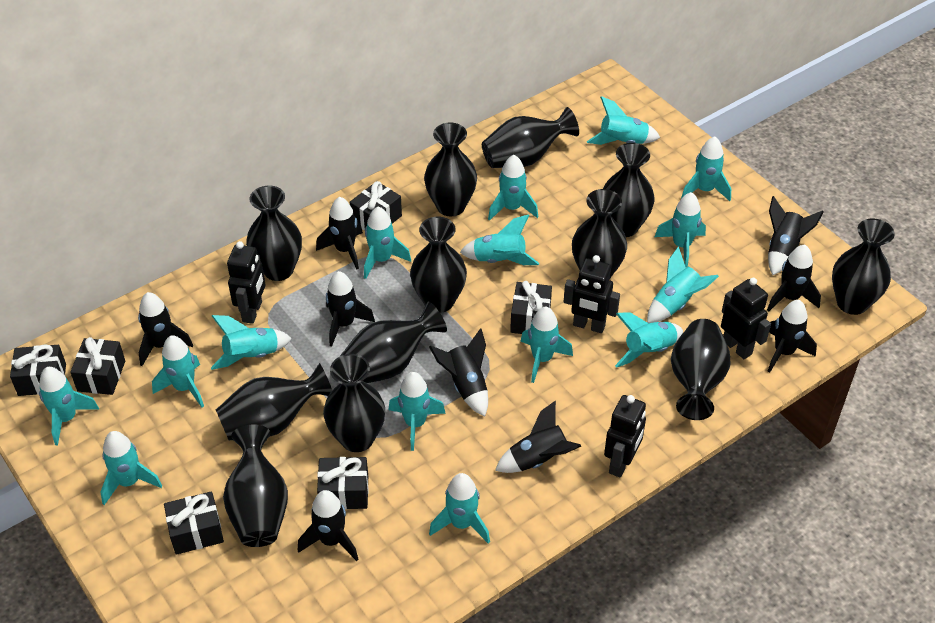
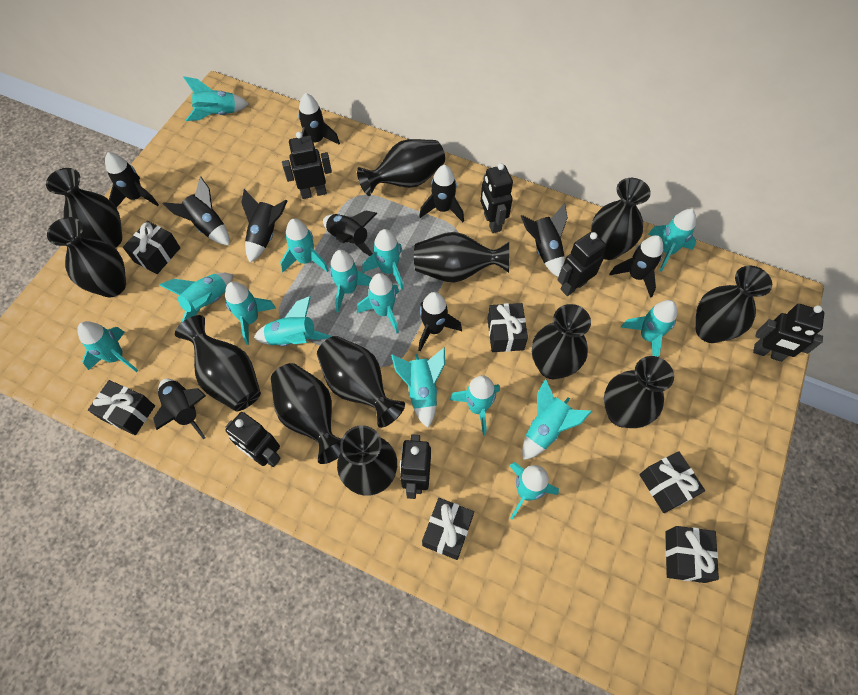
black robot: 4 -> 6
black rocket: 9 -> 10

